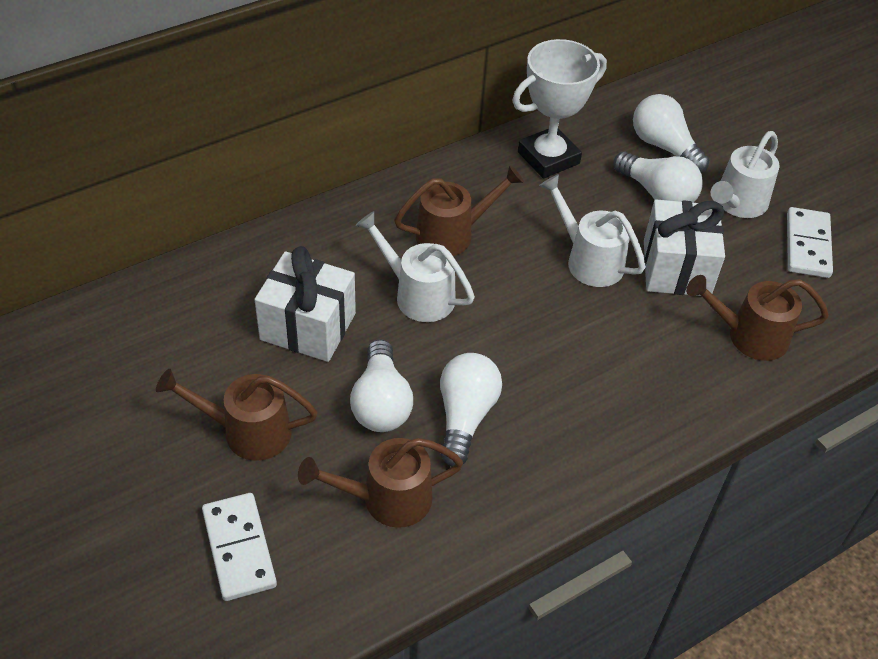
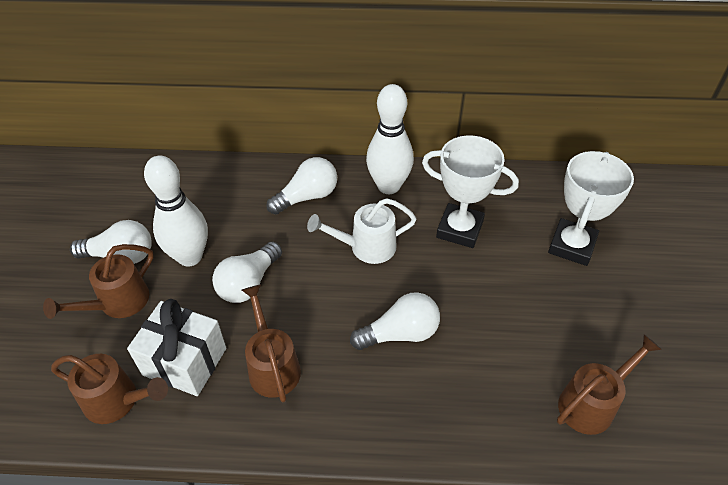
white bowling pin: 0 -> 2
white domino: 2 -> 0
white gift: 2 -> 1
white trophy: 1 -> 2
white watering can: 3 -> 1

